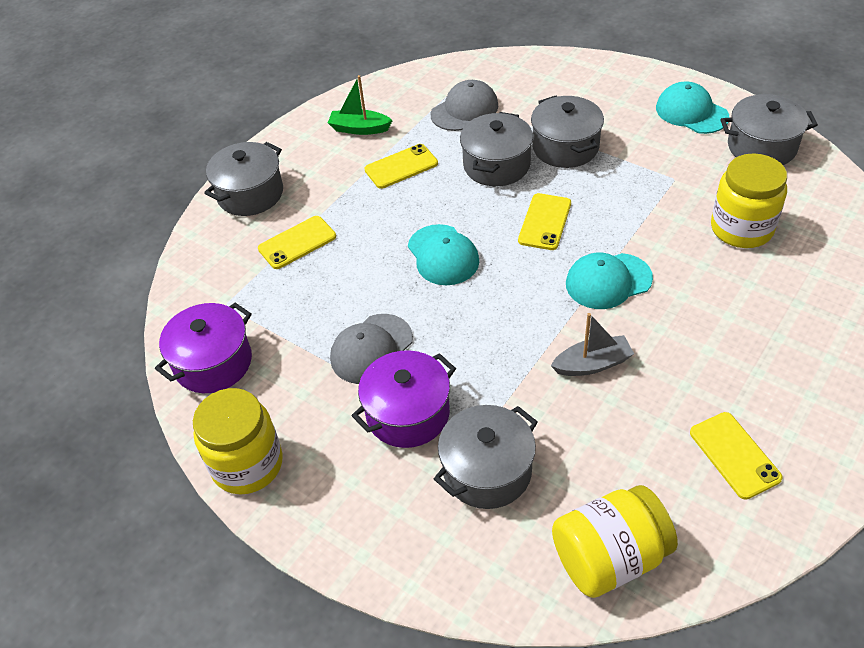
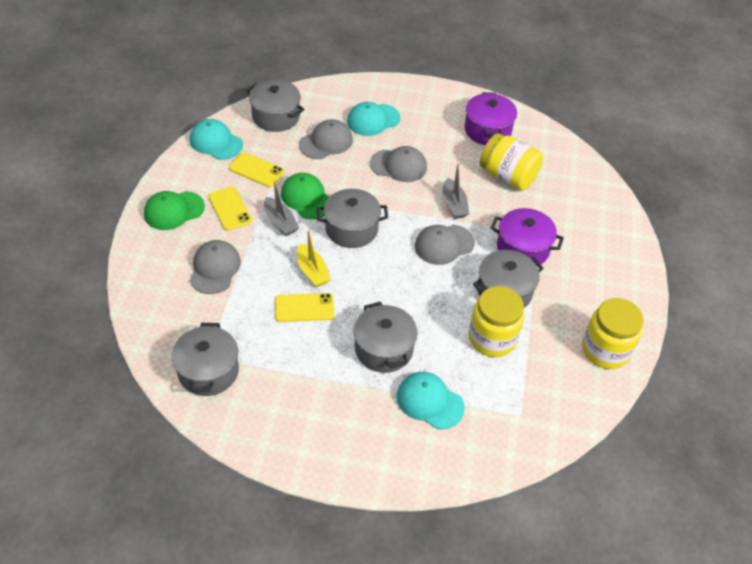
green boat: 1 -> 0
green cap: 0 -> 2
grey boat: 1 -> 2
grey cap: 2 -> 4
yellow boat: 0 -> 1
yellow phone: 4 -> 3

